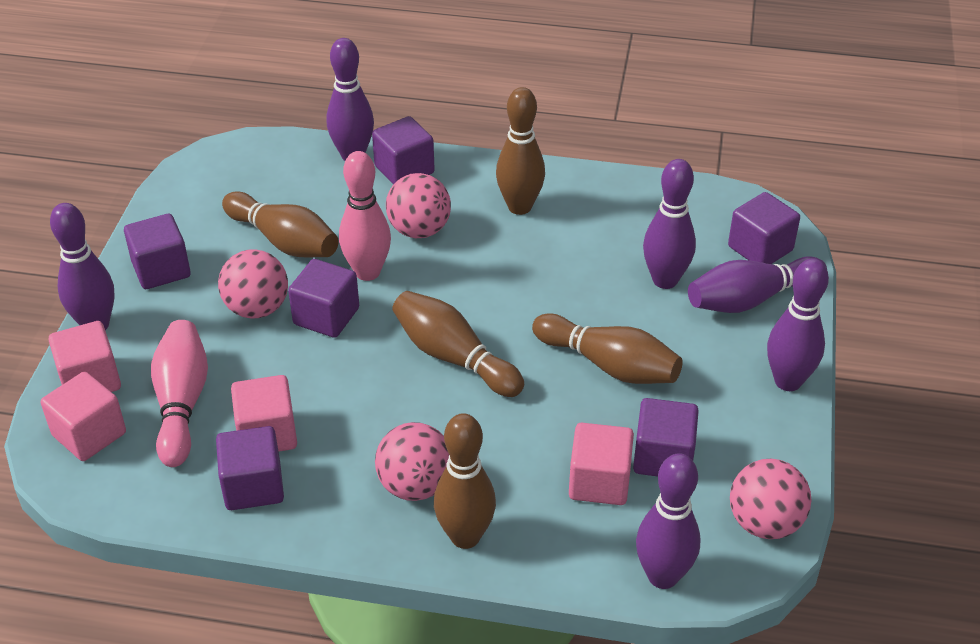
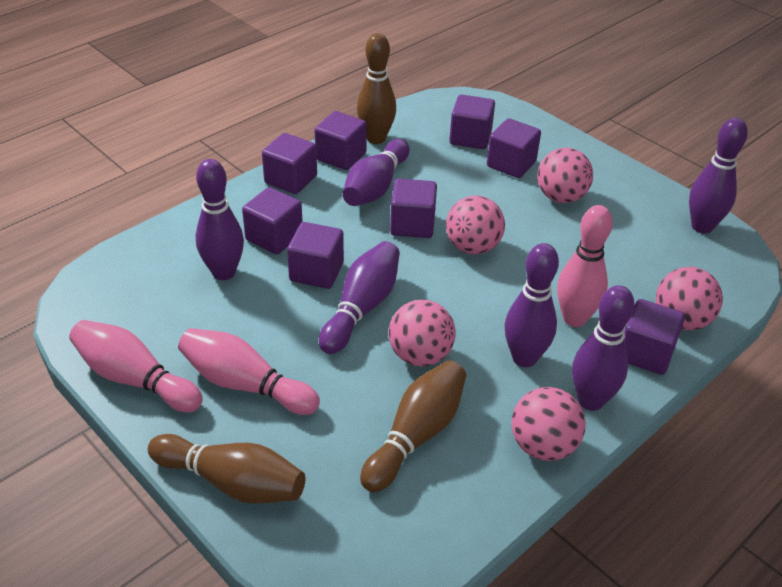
brown bowling pin: 5 -> 3
pink ball: 4 -> 5
pink bowling pin: 2 -> 3
pink cube: 4 -> 0
purple cube: 6 -> 8

